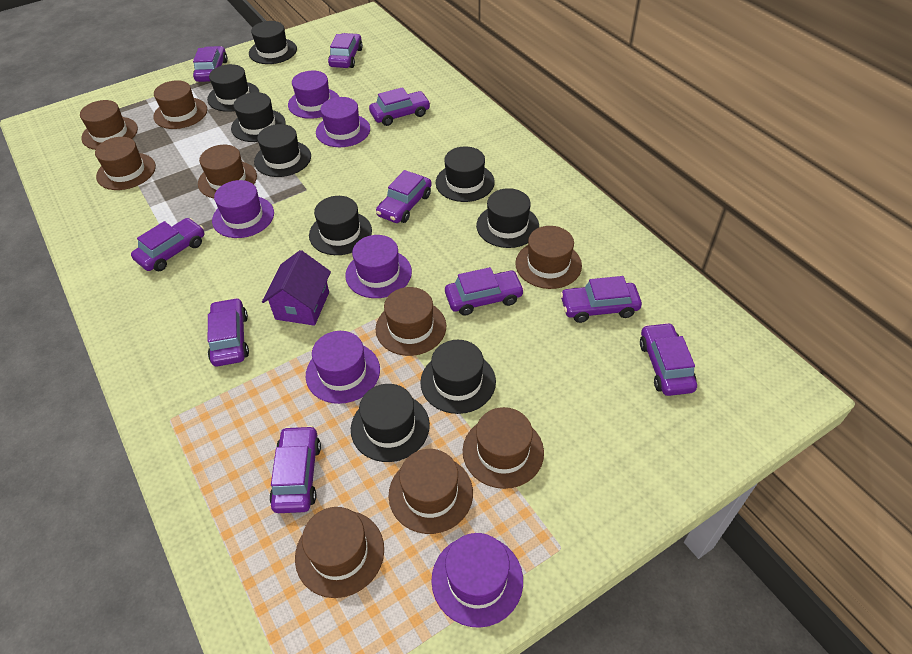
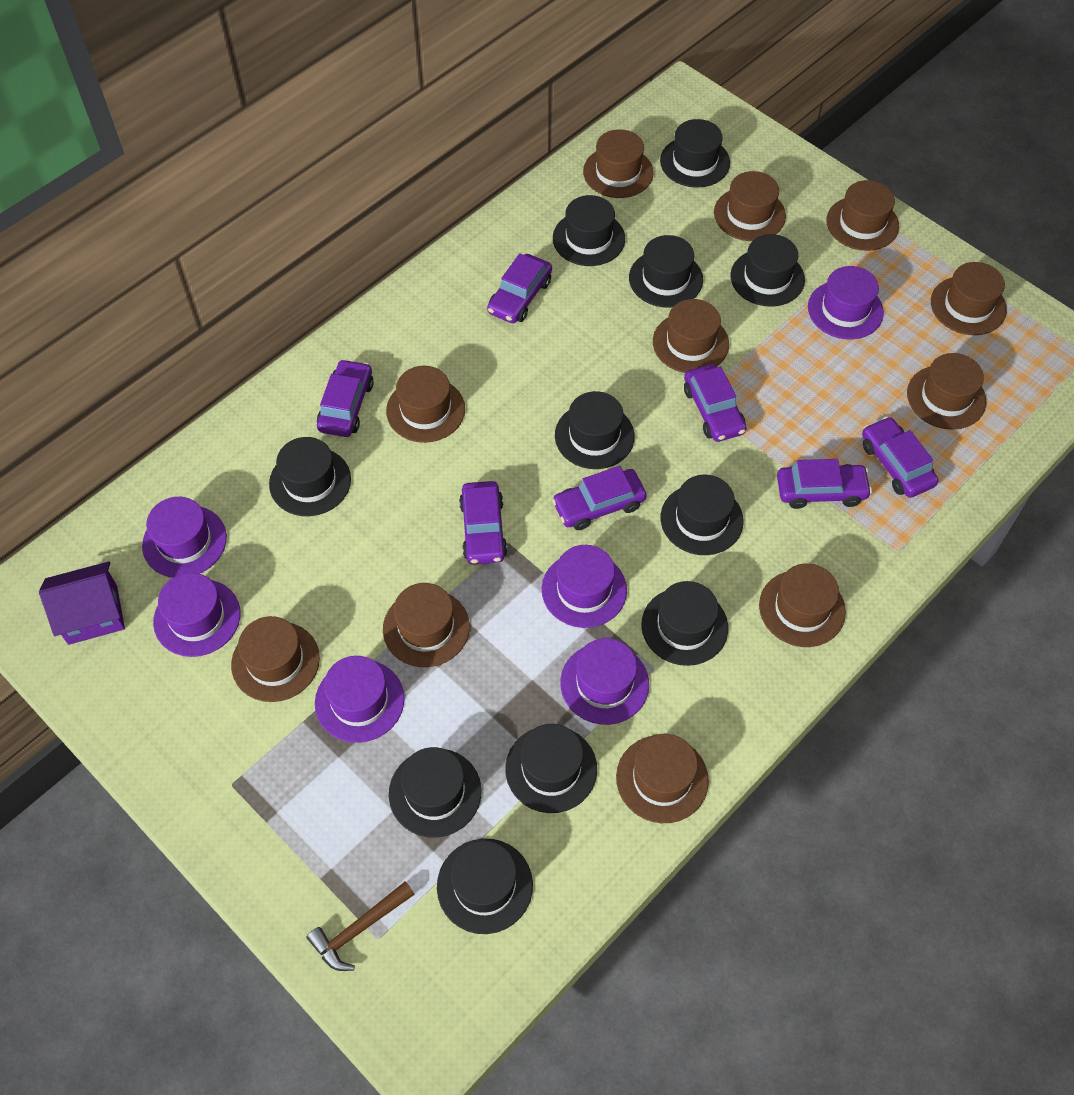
black hat: 9 -> 11
brown hammer: 0 -> 1
brown hat: 9 -> 11
purple car: 10 -> 7

